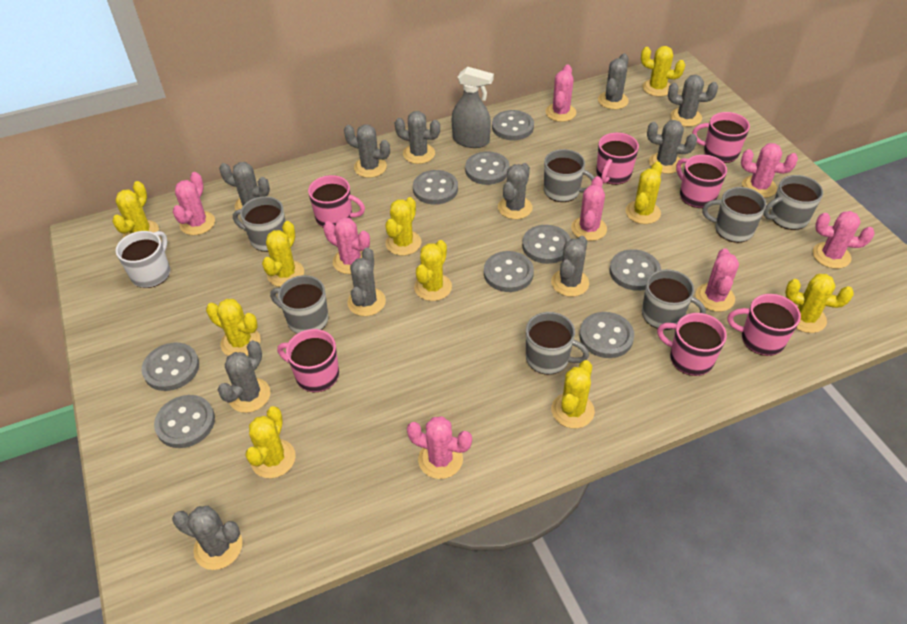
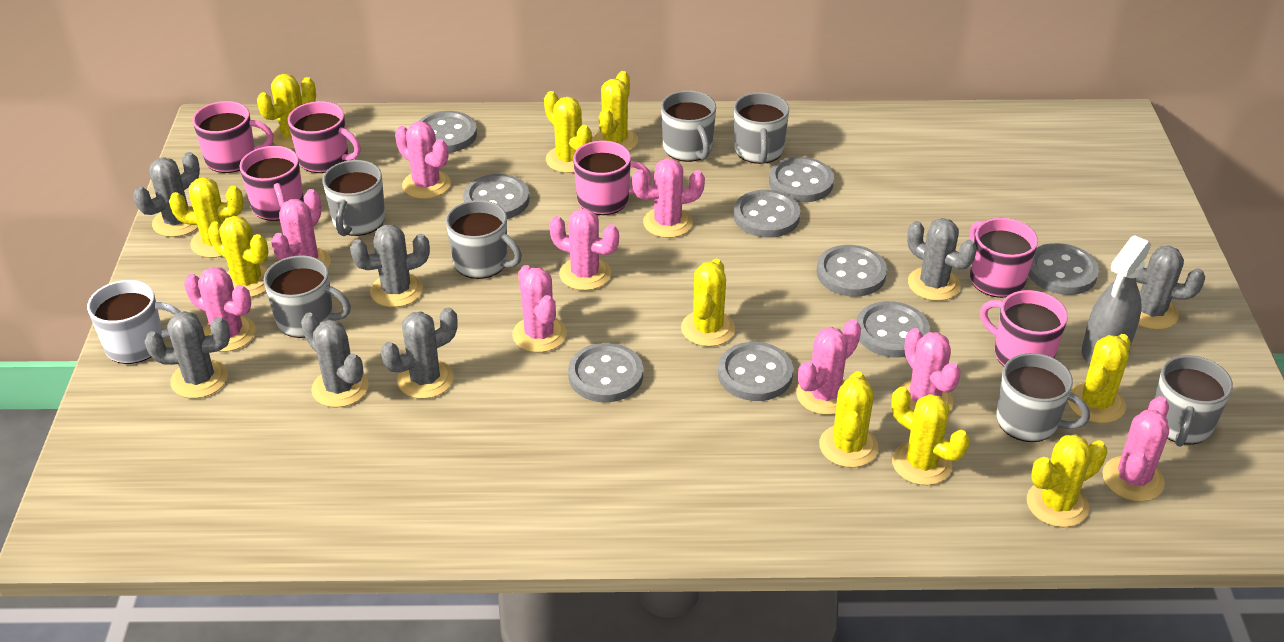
grey cactus: 11 -> 7
pink cactus: 8 -> 9
pink mug: 7 -> 6

